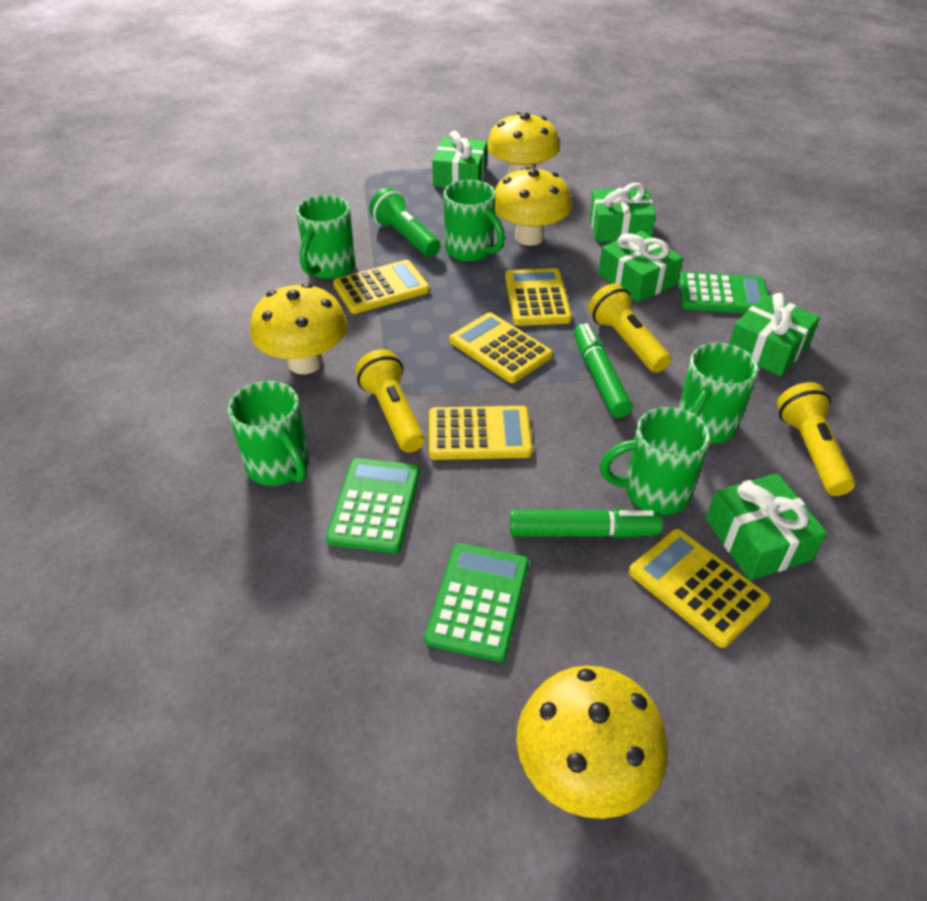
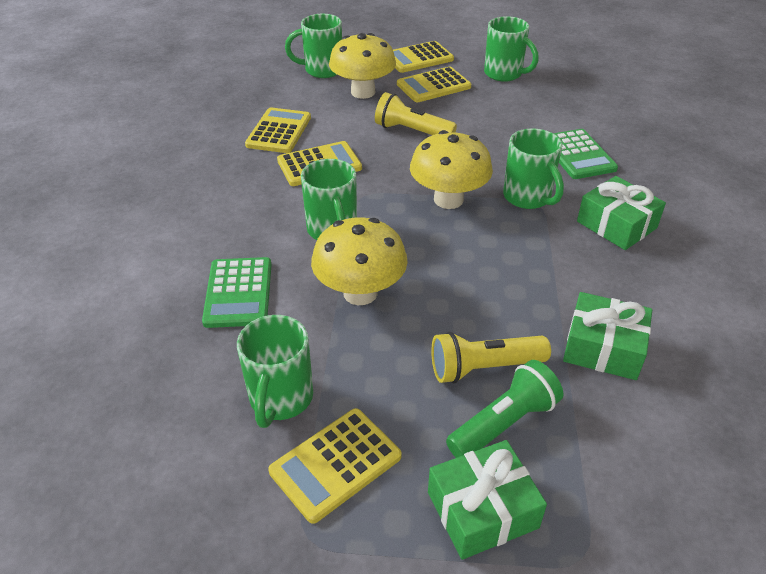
green calculator: 3 -> 2
green gift: 5 -> 3
green marker: 2 -> 0
yellow flashlight: 3 -> 2
yellow mushroom: 4 -> 3

